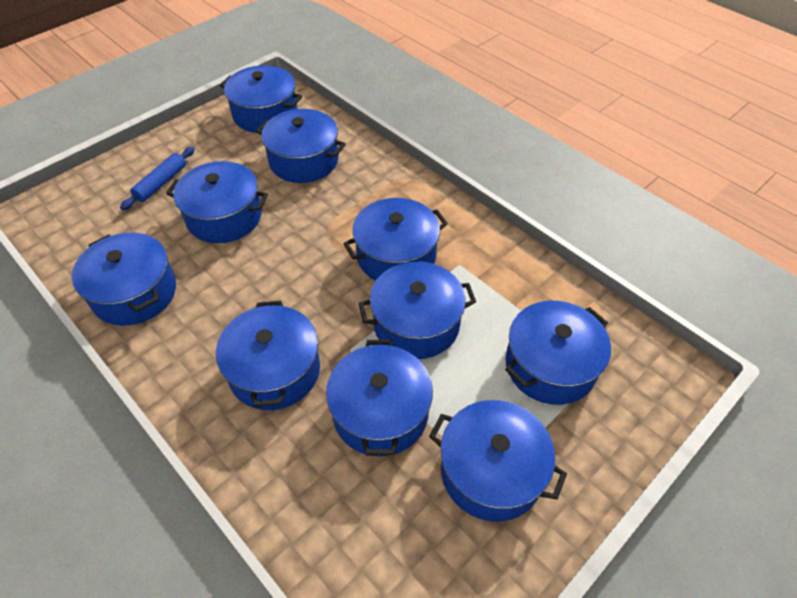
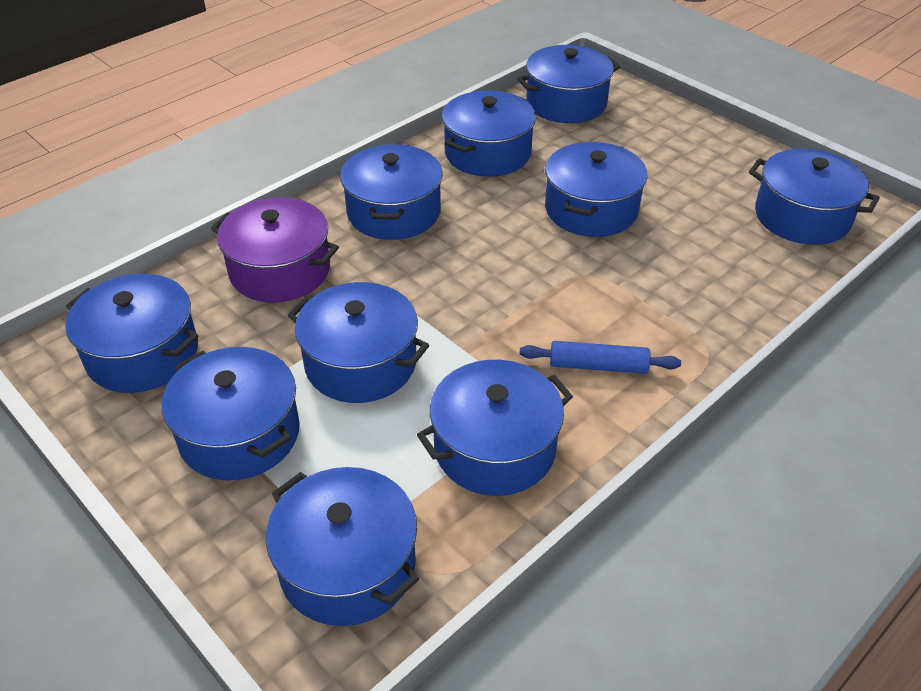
purple pot: 0 -> 1

